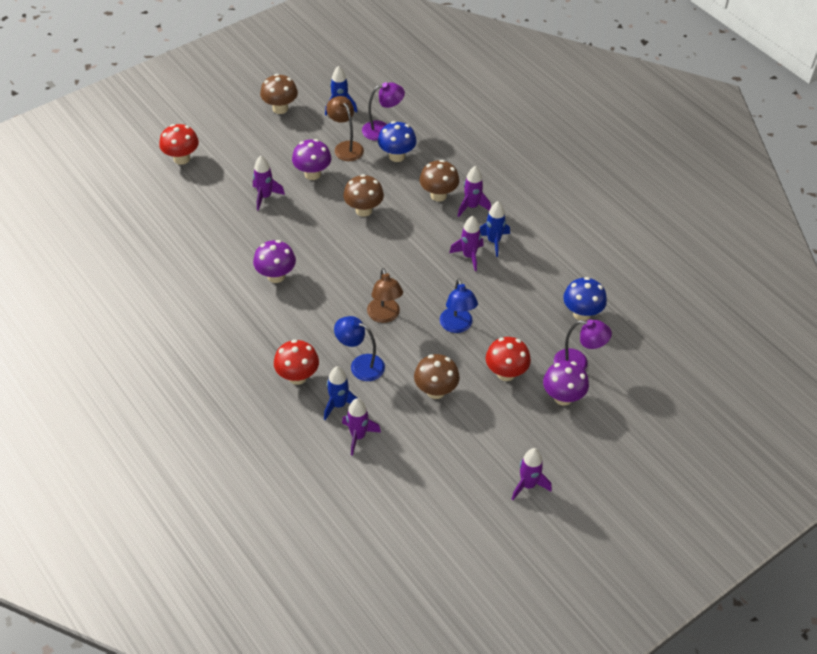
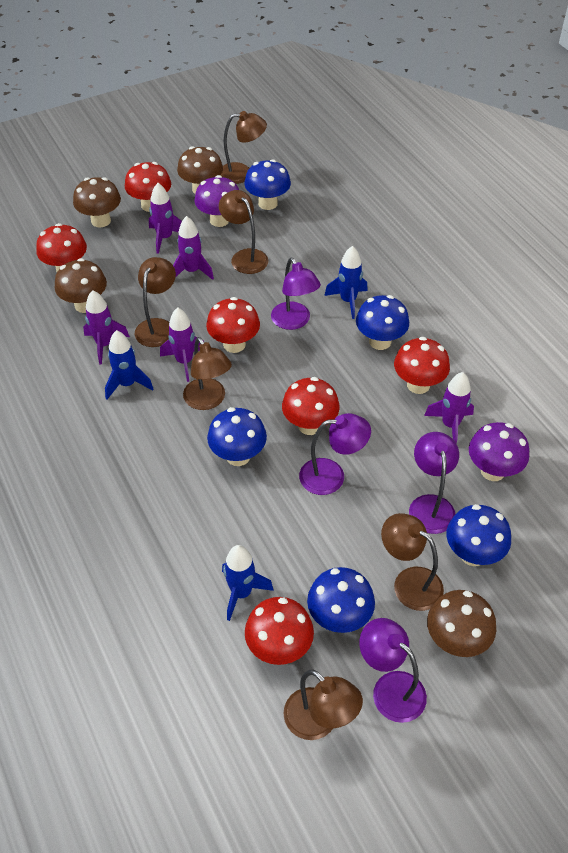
blue lamp: 2 -> 0
blue mushroom: 2 -> 5
brown lamp: 2 -> 6
purple lamp: 2 -> 4
purple mushroom: 3 -> 2
red mushroom: 3 -> 6

